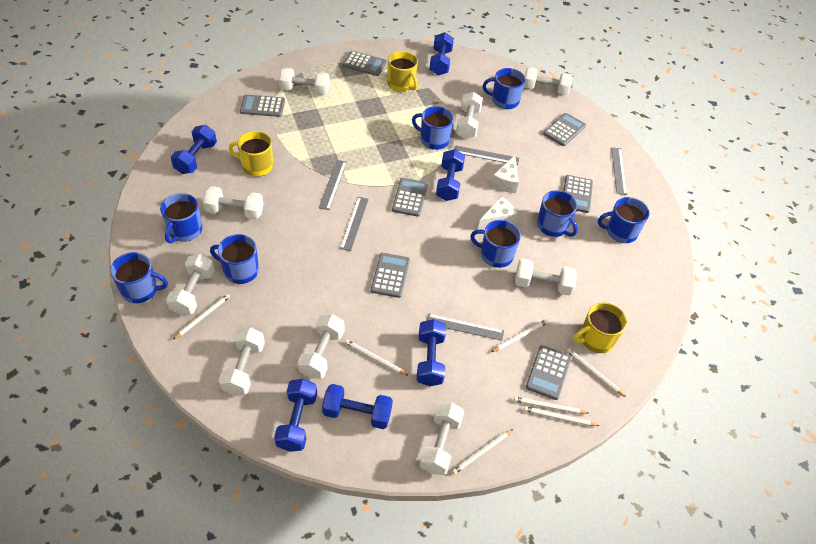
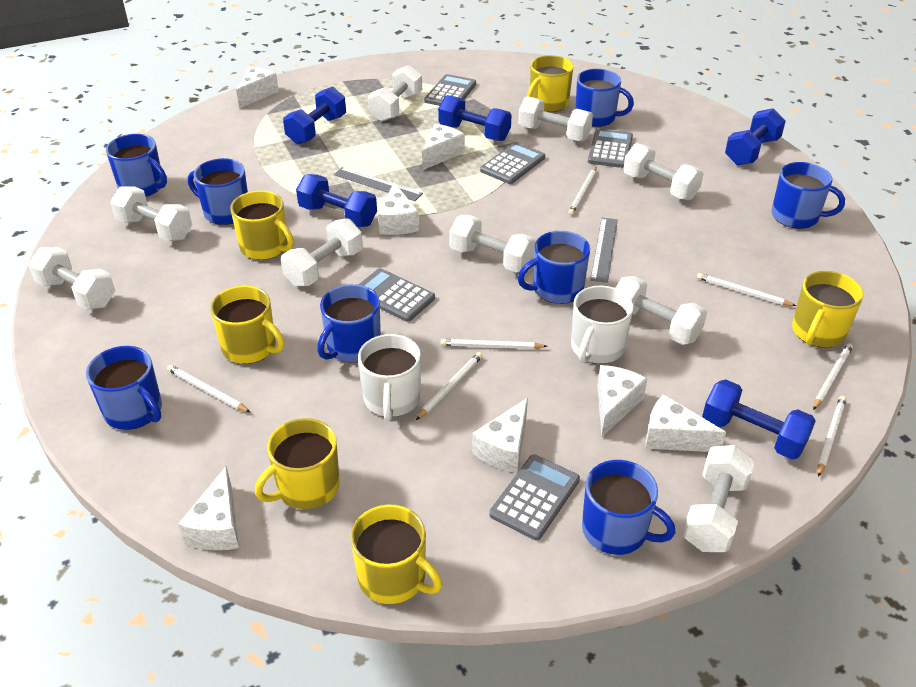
blue dumbbell: 6 -> 5
grey calculator: 7 -> 5
grey ruler: 5 -> 2
white cheese: 2 -> 7
white mug: 0 -> 2
yellow mug: 3 -> 6

